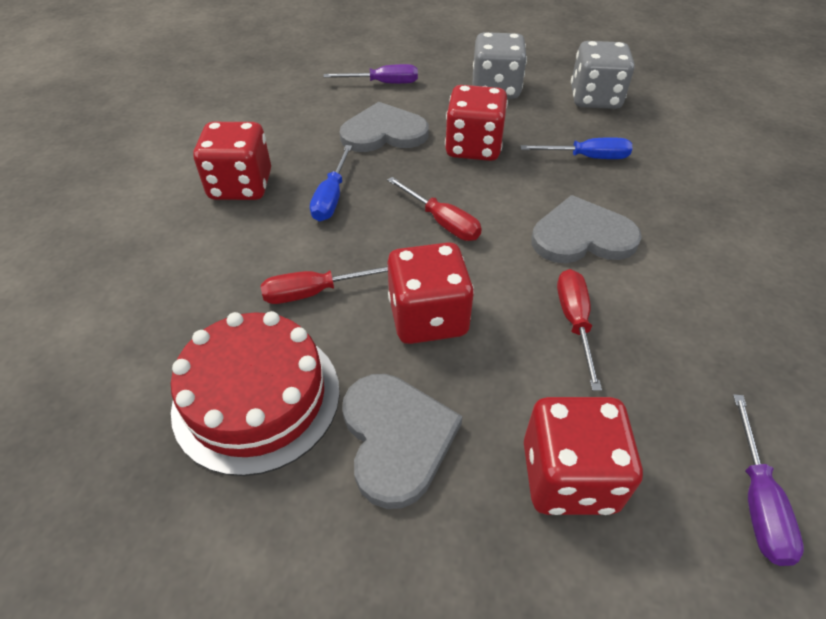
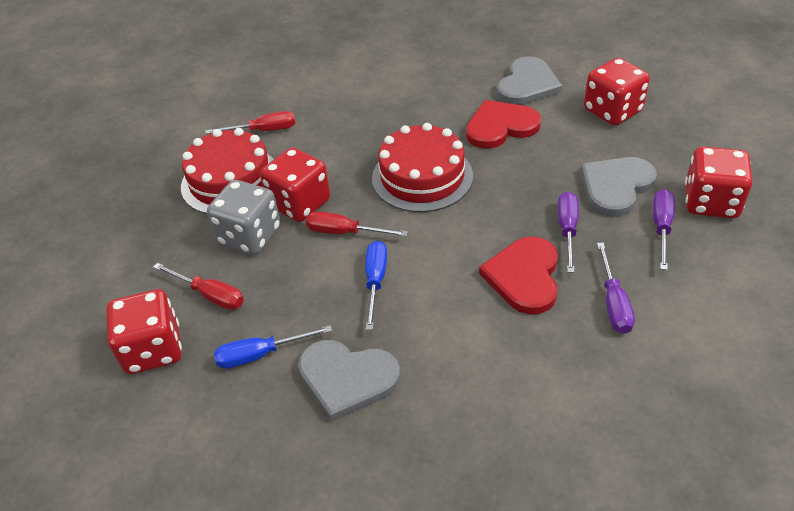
grey dice: 2 -> 1
purple screwdriver: 2 -> 3
red cake: 1 -> 2
red heart: 0 -> 2

